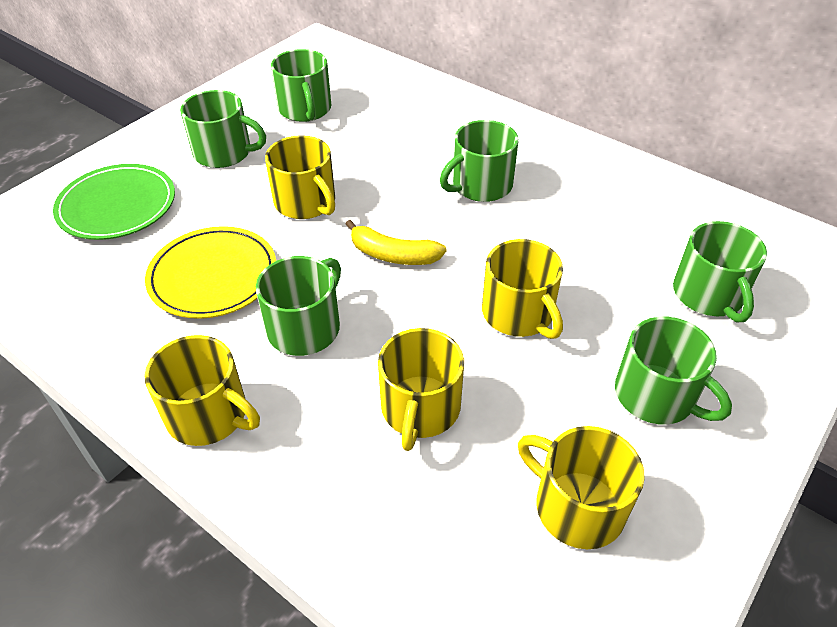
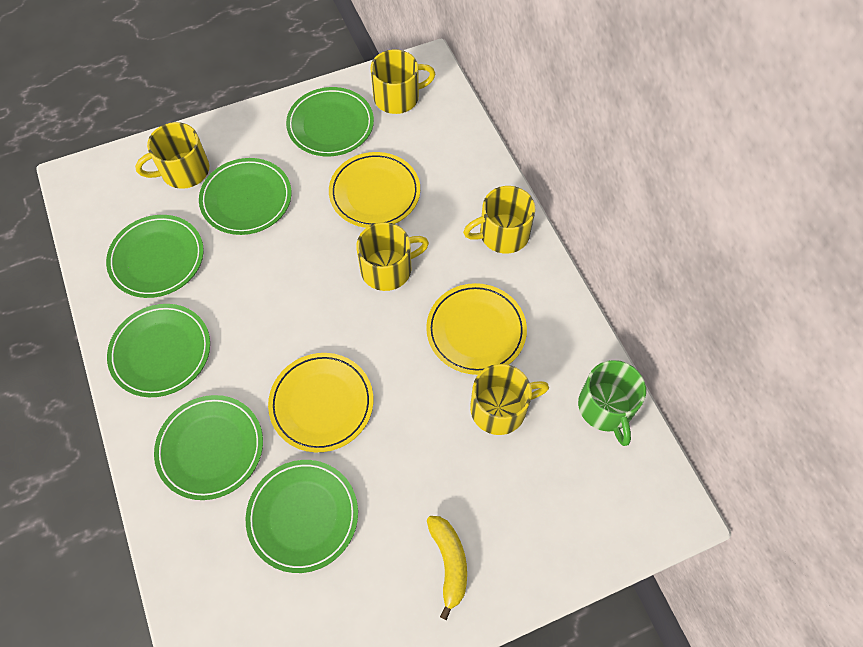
green mug: 6 -> 1
green plate: 1 -> 6
yellow plate: 1 -> 3

